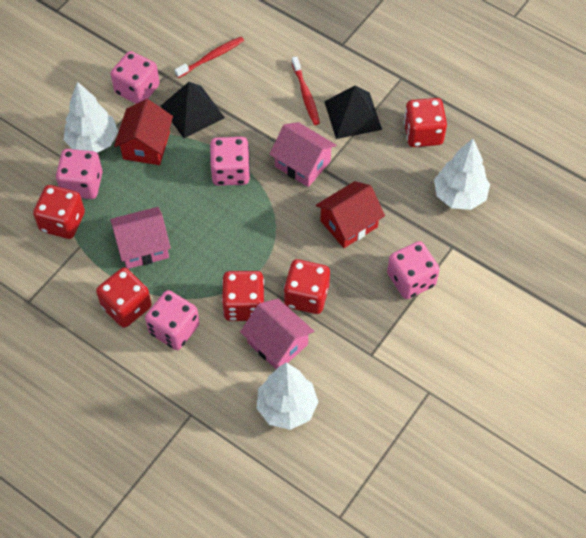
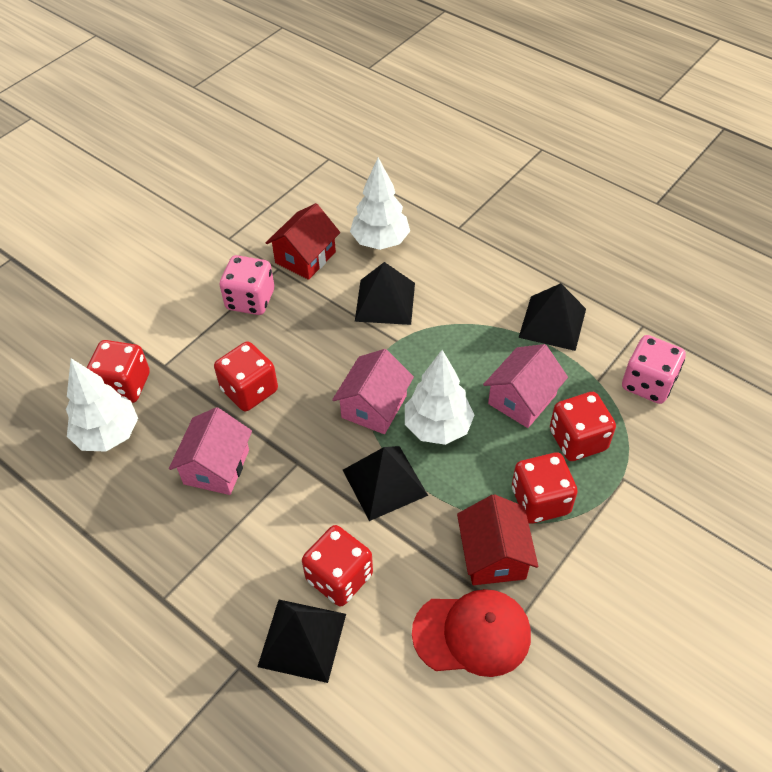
black pyramid: 2 -> 4
pink dice: 5 -> 2
red cap: 0 -> 1
red toothbrush: 2 -> 0

